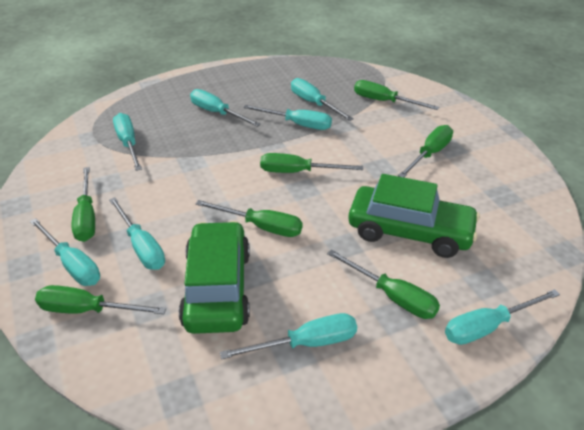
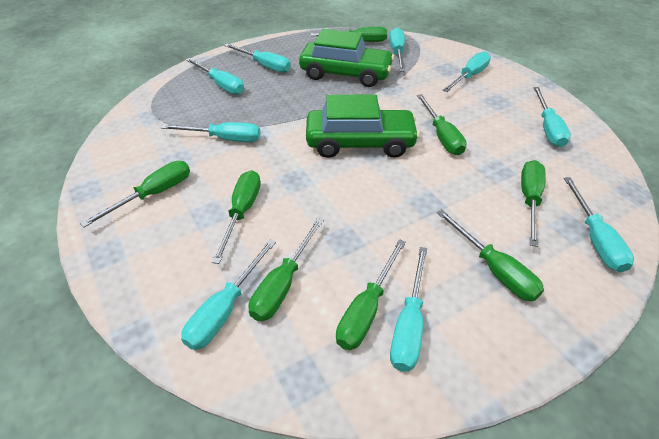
green screwdriver: 7 -> 8
turquoise screwdriver: 8 -> 9

